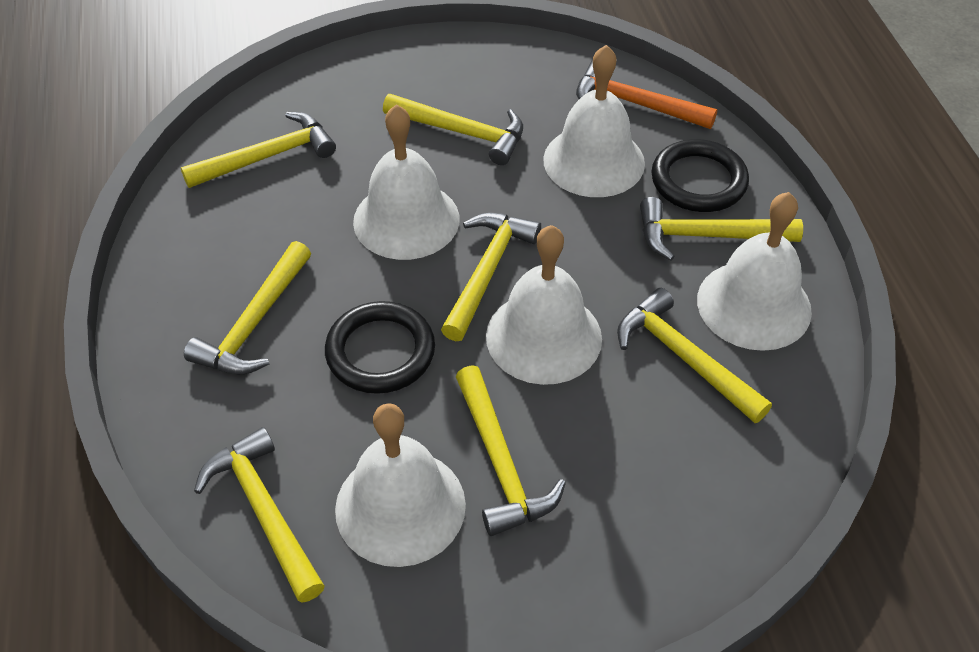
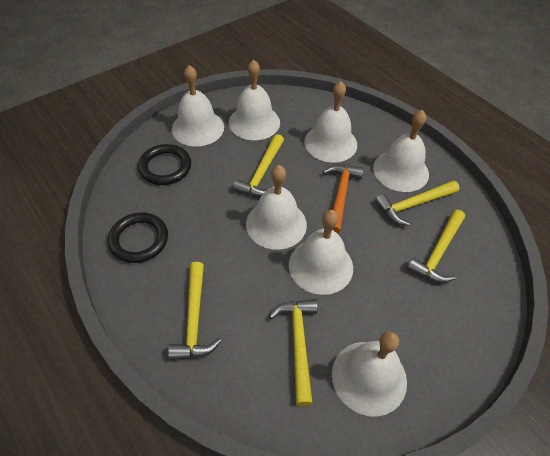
white bell: 5 -> 7
yellow hammer: 8 -> 5

